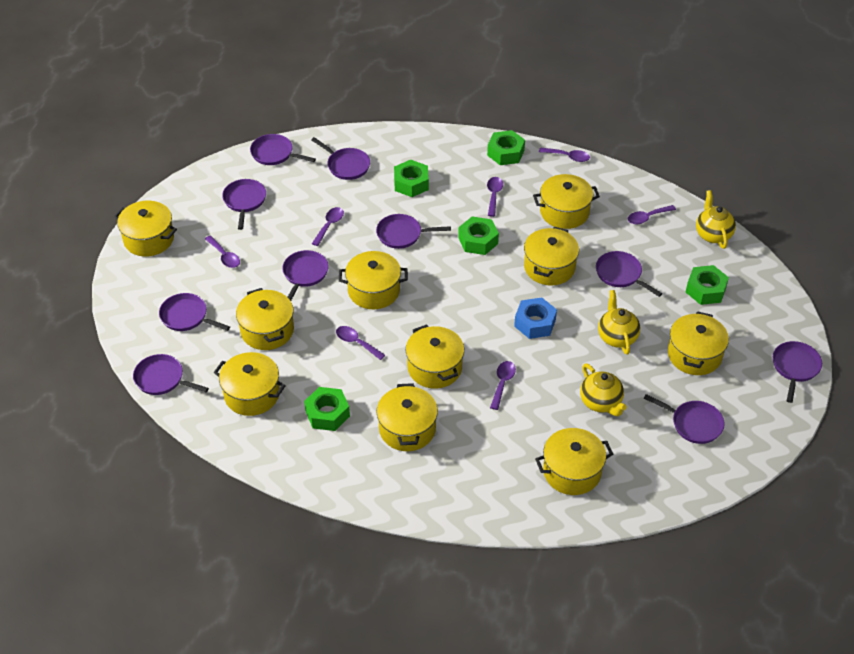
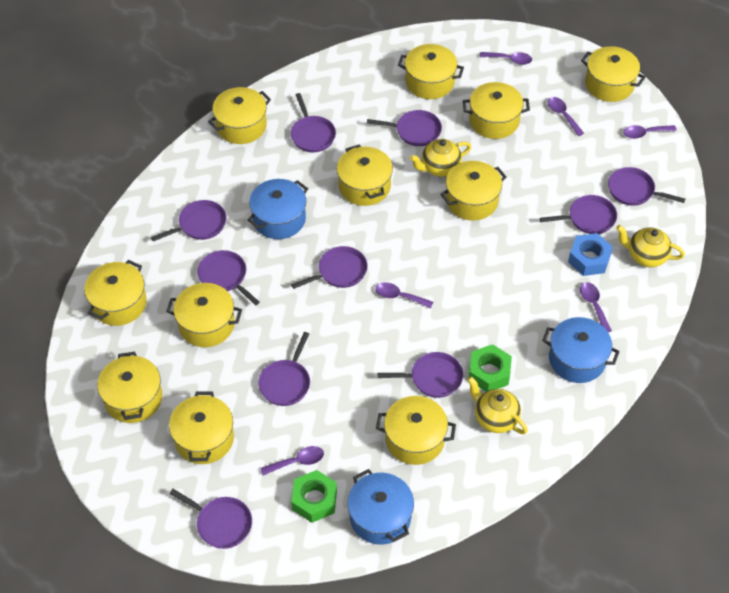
blue pot: 0 -> 3
green nut: 5 -> 2
purple spoon: 7 -> 6
yellow pot: 10 -> 11

